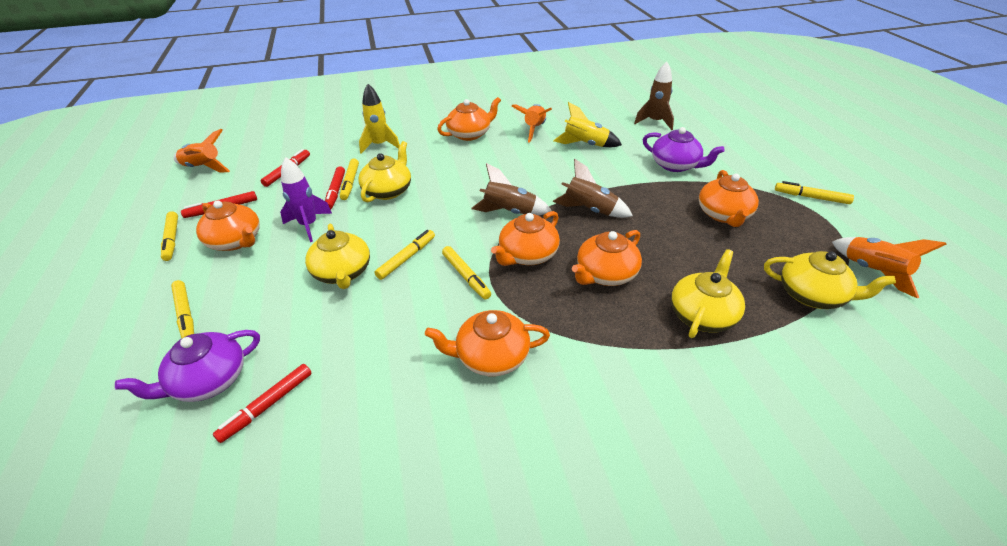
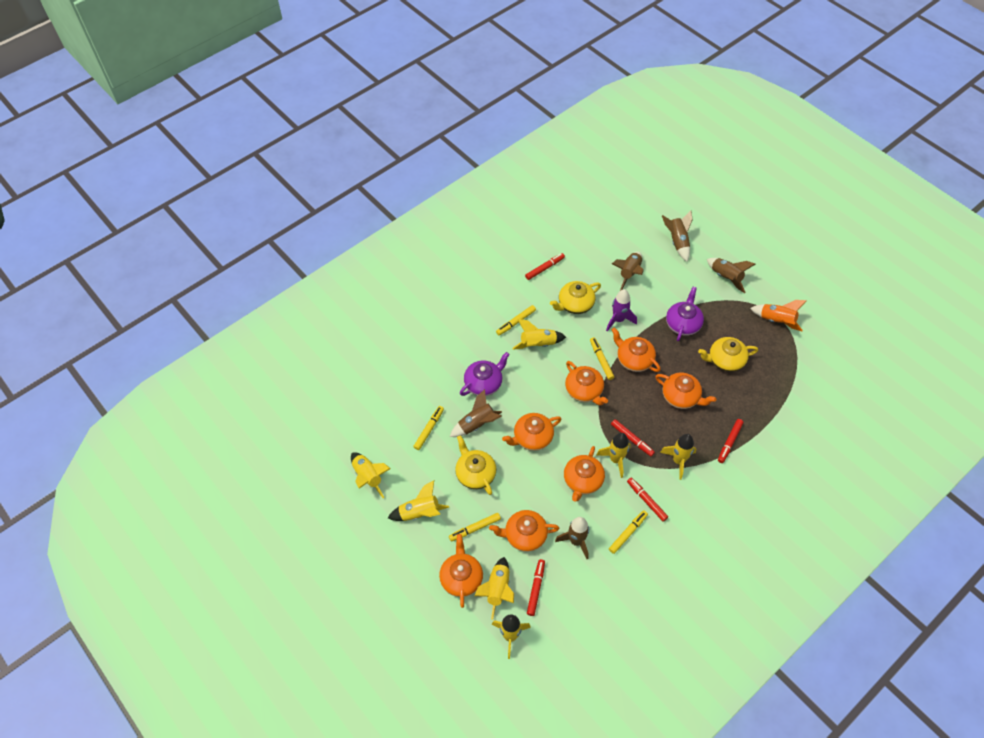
brown rocket: 3 -> 5
orange rocket: 3 -> 1
orange teapot: 6 -> 7
red marker: 4 -> 5
yellow marker: 6 -> 5
yellow rocket: 2 -> 7
yellow teapot: 4 -> 3

